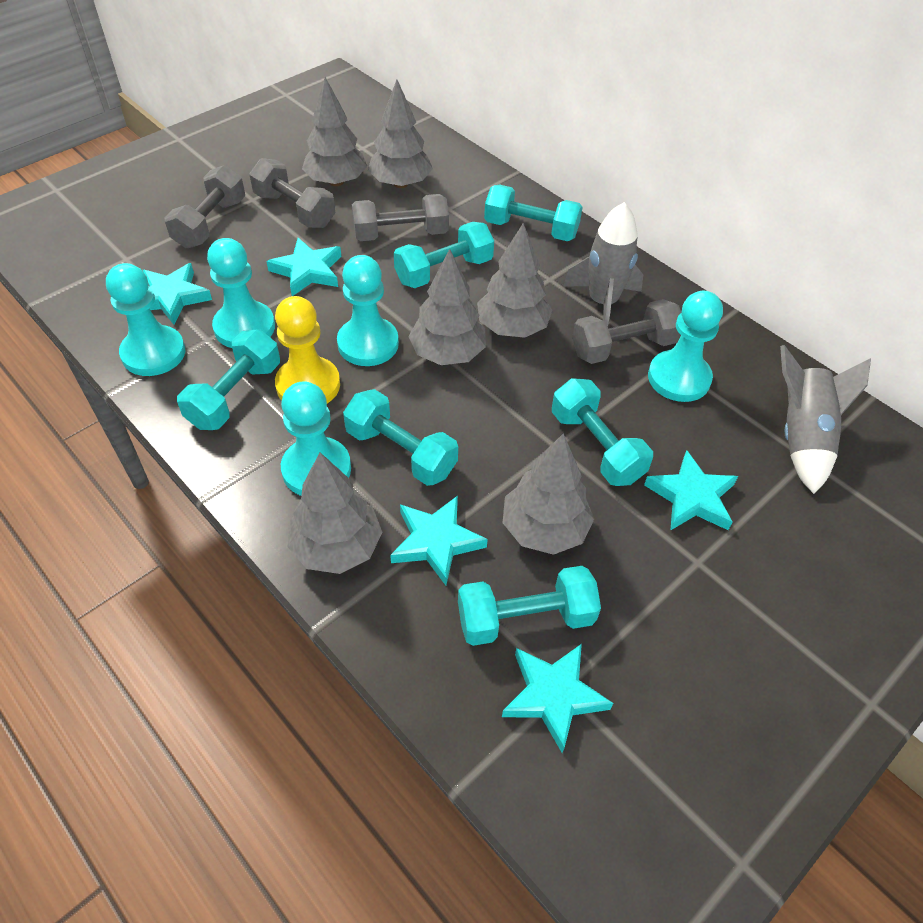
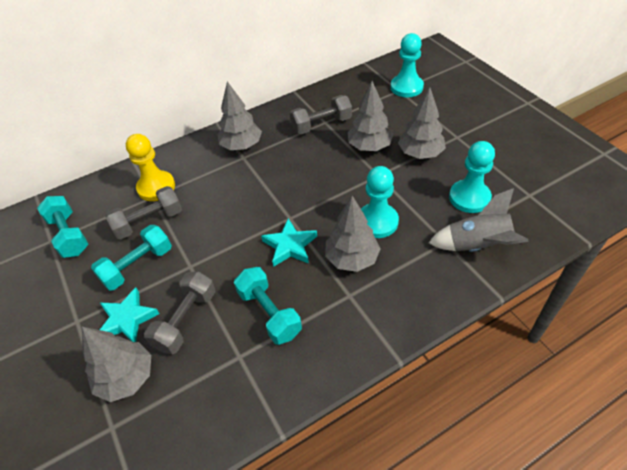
grey dumbbell: 4 -> 3
grey rocket: 2 -> 1
grey tree: 6 -> 5
turquoise dumbbell: 6 -> 3
turquoise pawn: 5 -> 3
turquoise star: 5 -> 2

